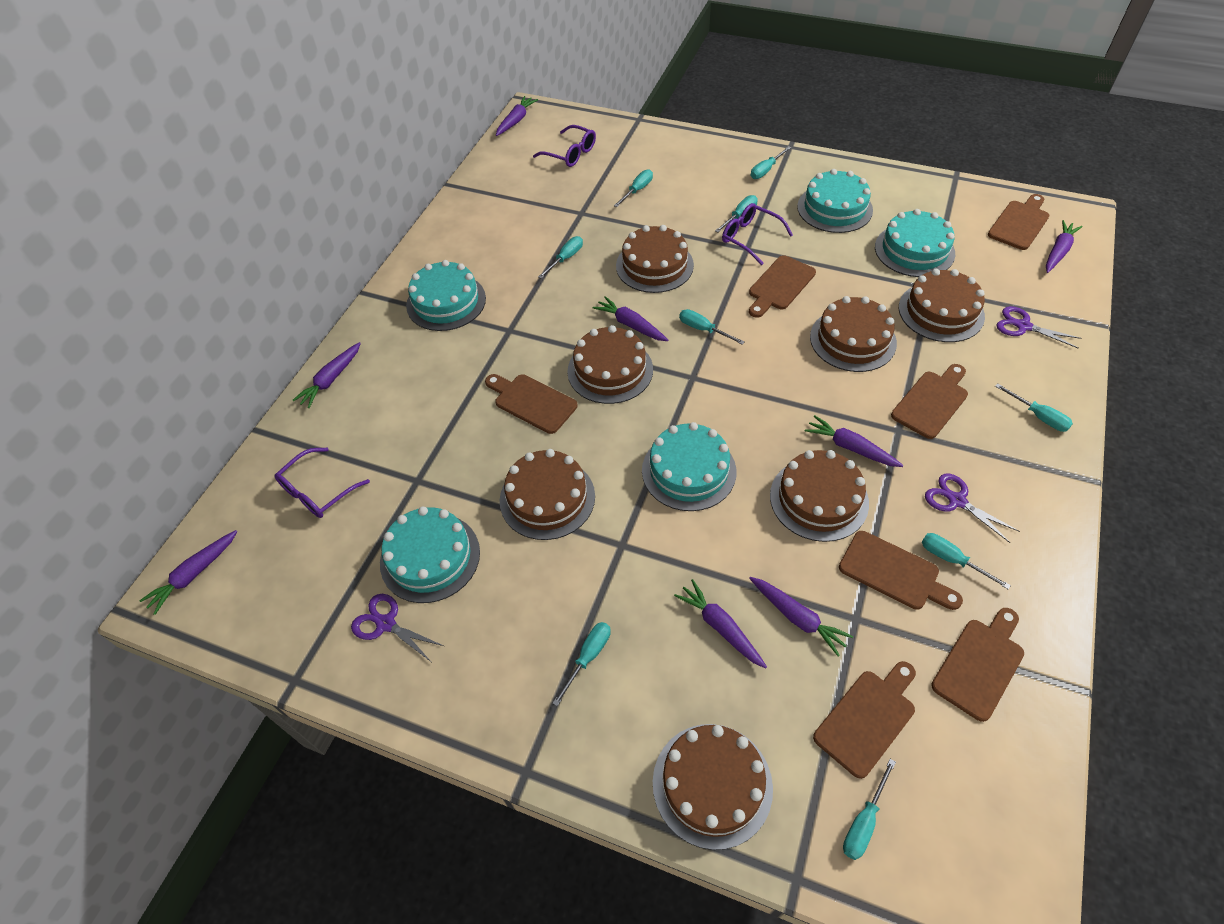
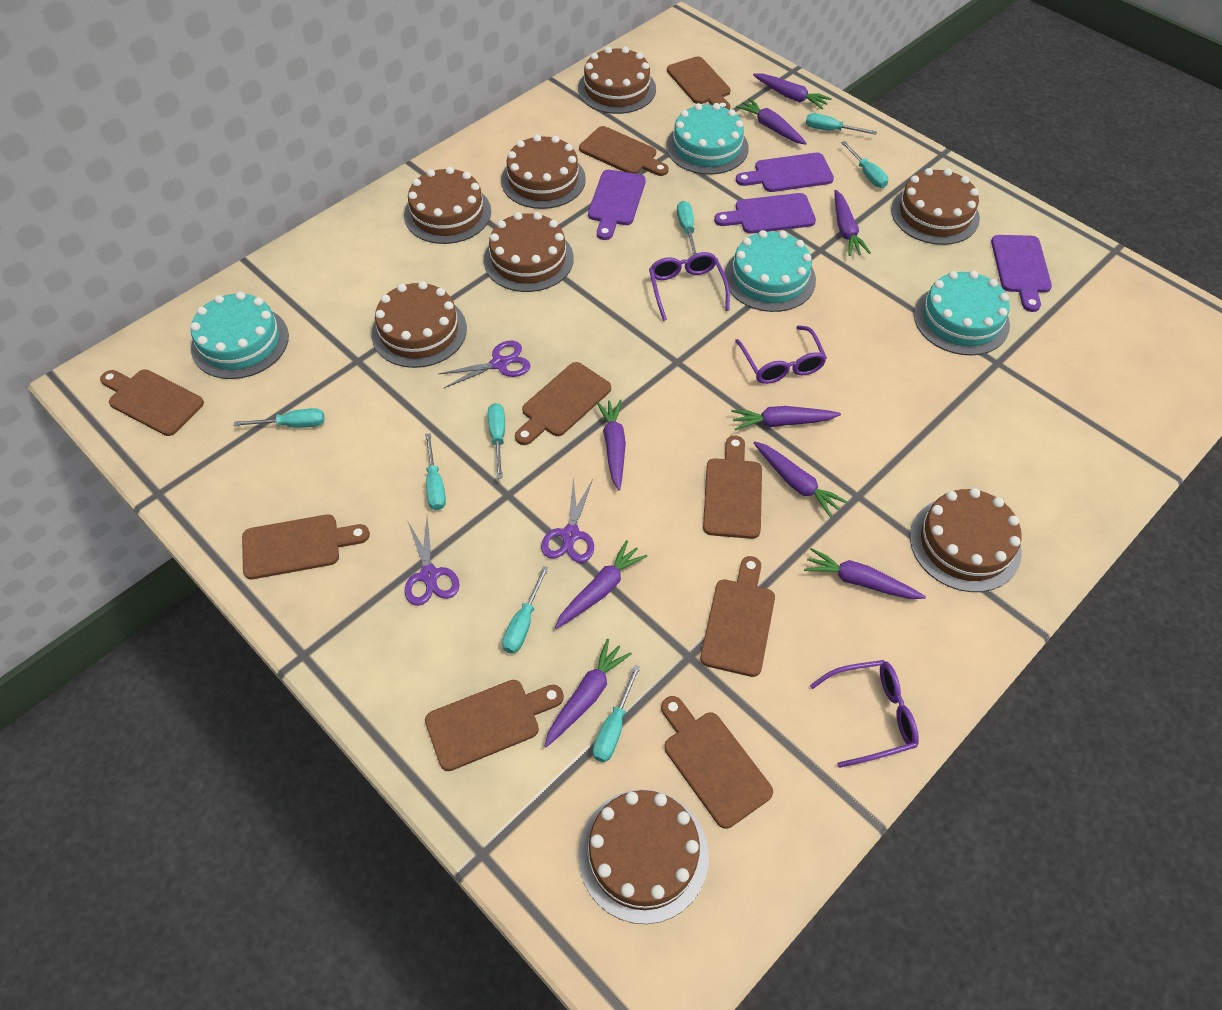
brown cake: 7 -> 8
brown cutting board: 7 -> 9
purple carrot: 8 -> 9
purple cutting board: 0 -> 4
turquoise cake: 5 -> 4
turquoise screwdriver: 9 -> 8

